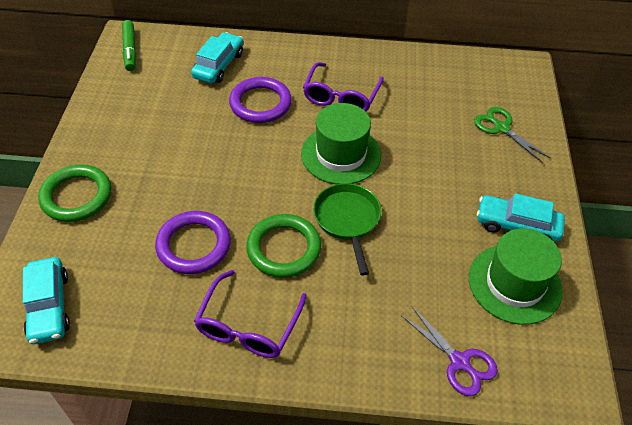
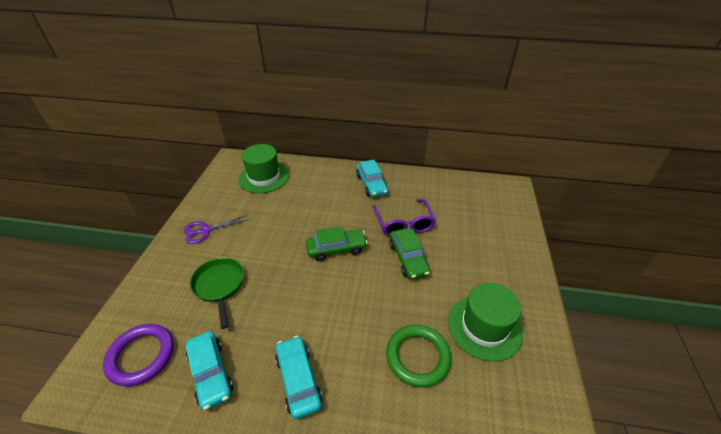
green car: 0 -> 2
green marker: 1 -> 0
green ring: 2 -> 1
green scissors: 1 -> 0
purple glasses: 2 -> 1
purple ring: 2 -> 1

